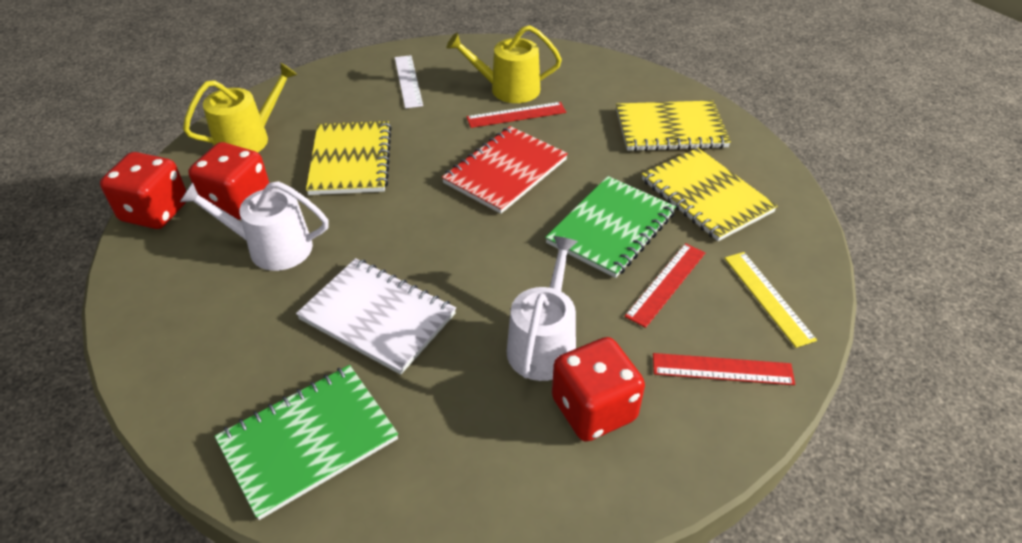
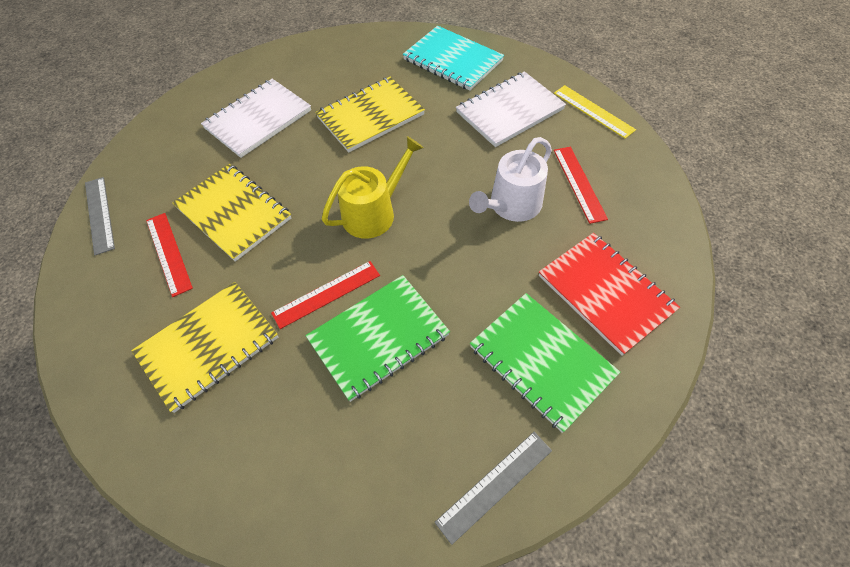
grey ruler: 0 -> 2
red dice: 3 -> 0
turquoise notebook: 0 -> 1
white notebook: 1 -> 2
white ruler: 1 -> 0
white watering can: 2 -> 1
yellow watering can: 2 -> 1

